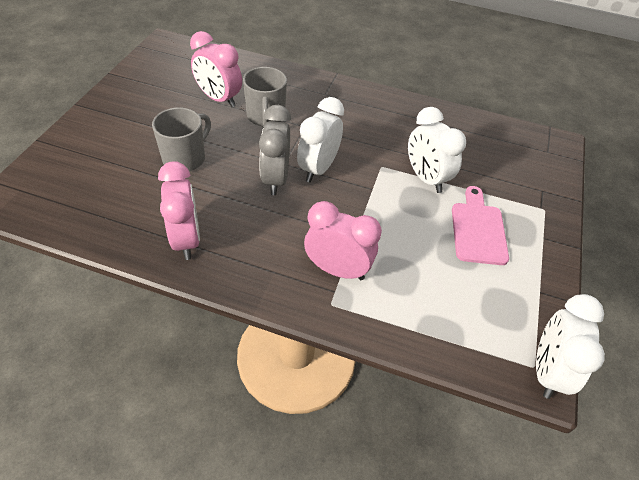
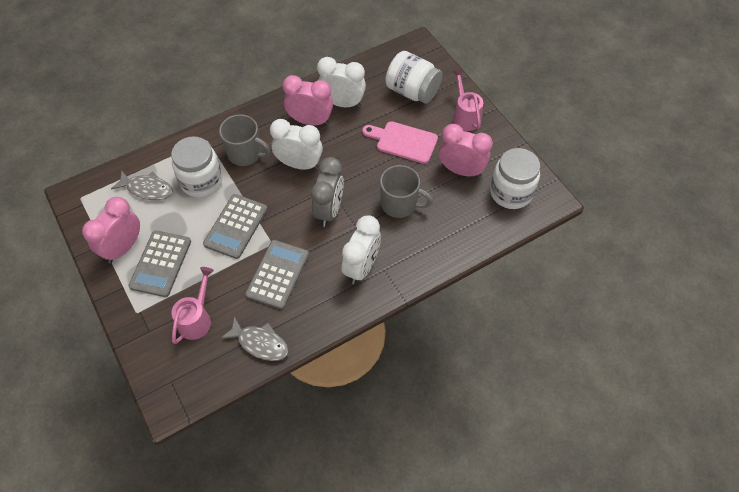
grey calculator: 0 -> 3
grey fish: 0 -> 2
pink watering can: 0 -> 2
white jar: 0 -> 3

